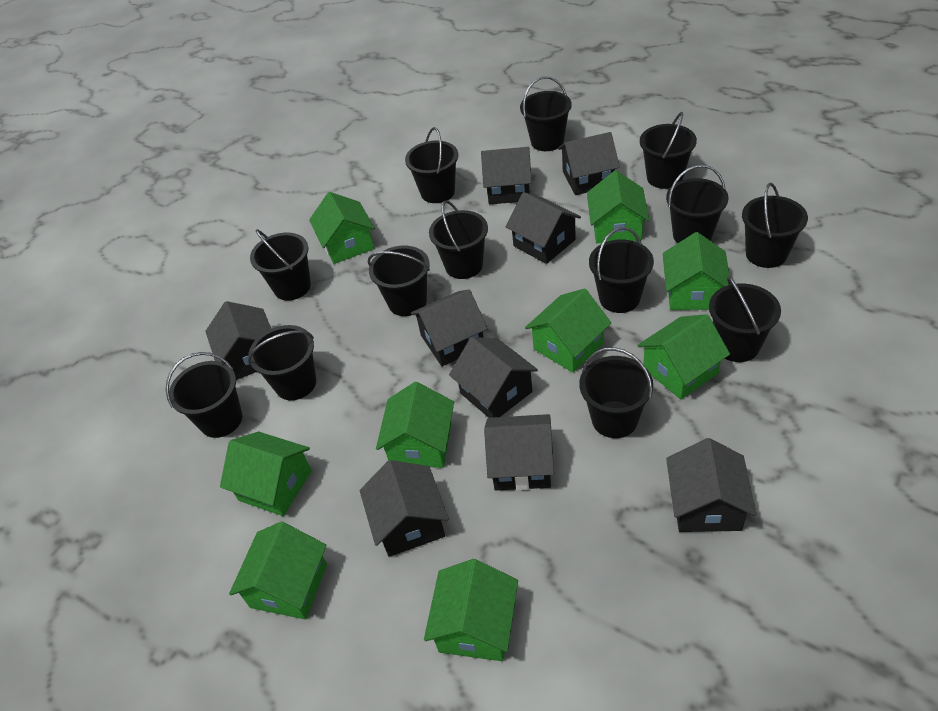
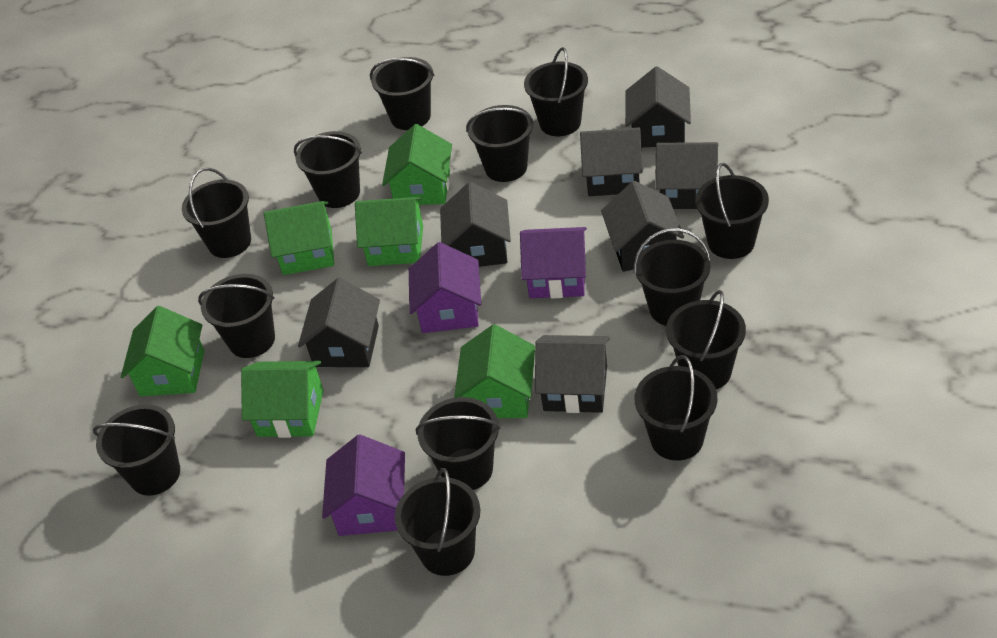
black house: 9 -> 7
green house: 9 -> 6
purple house: 0 -> 3

